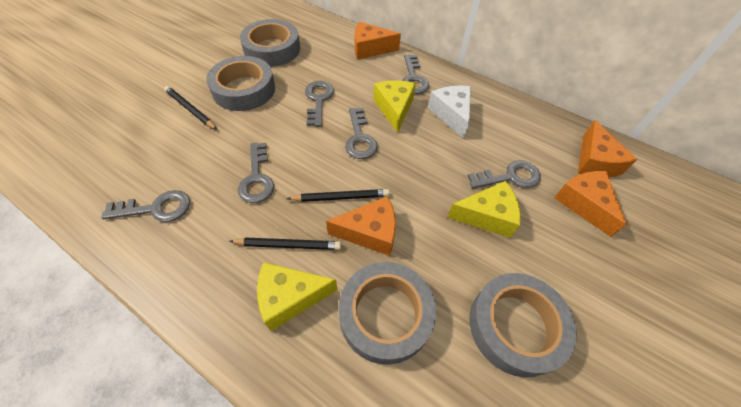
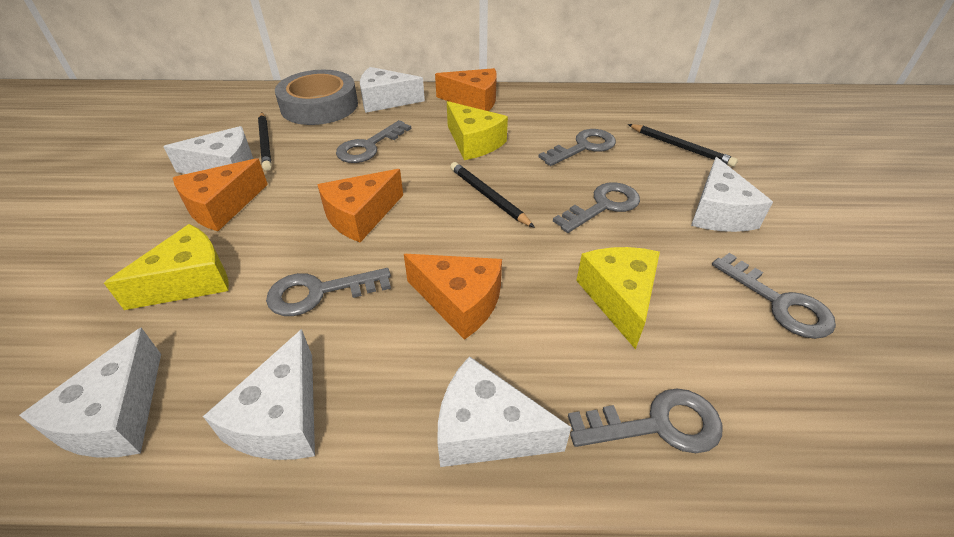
grey tape: 4 -> 1
white cheese: 1 -> 6

